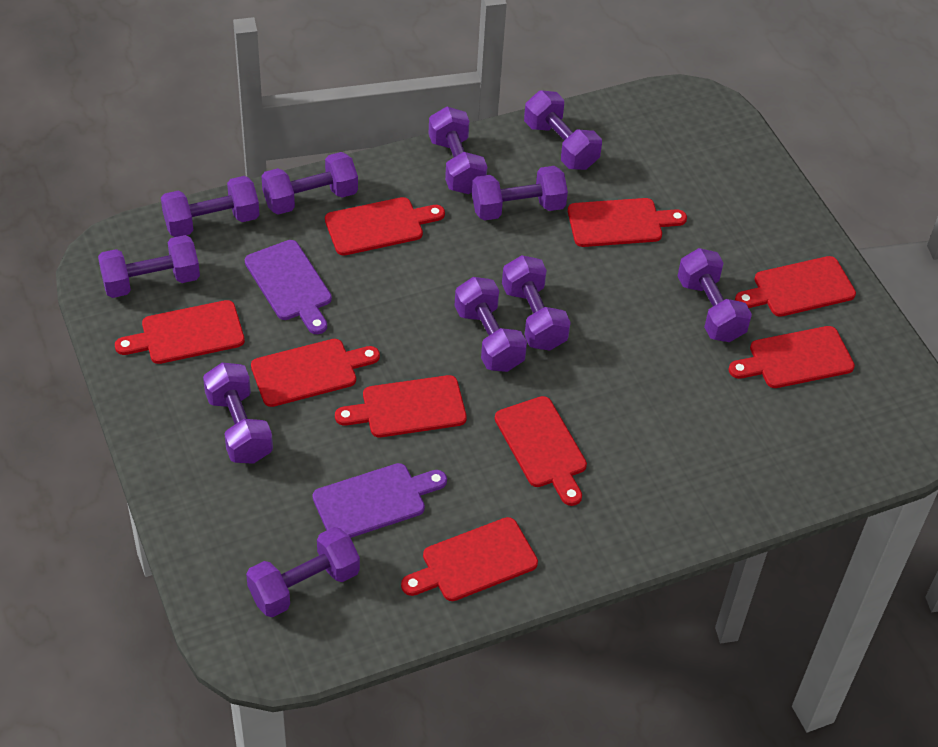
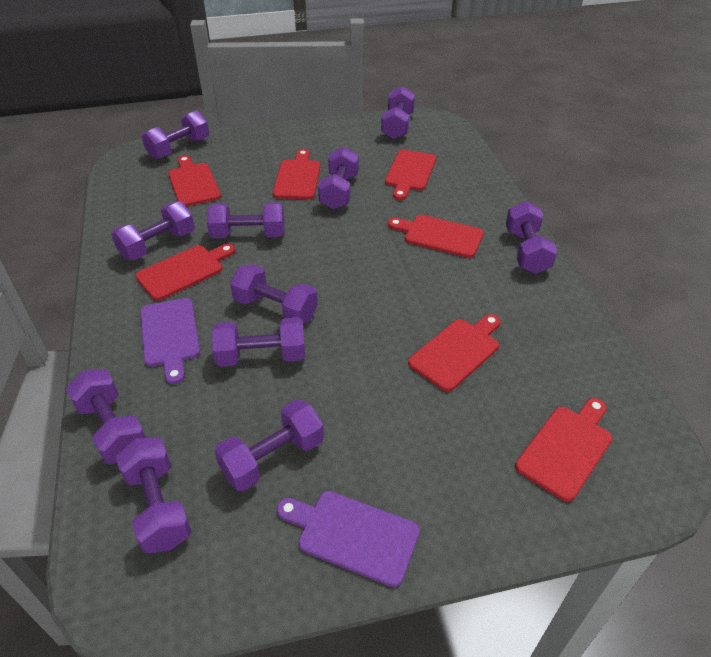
red cutting board: 9 -> 7

